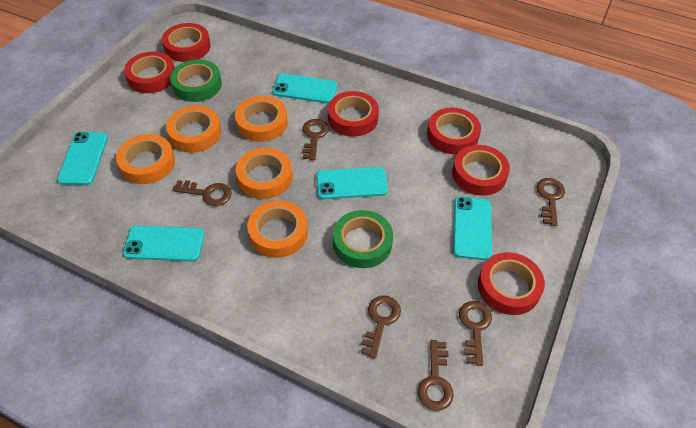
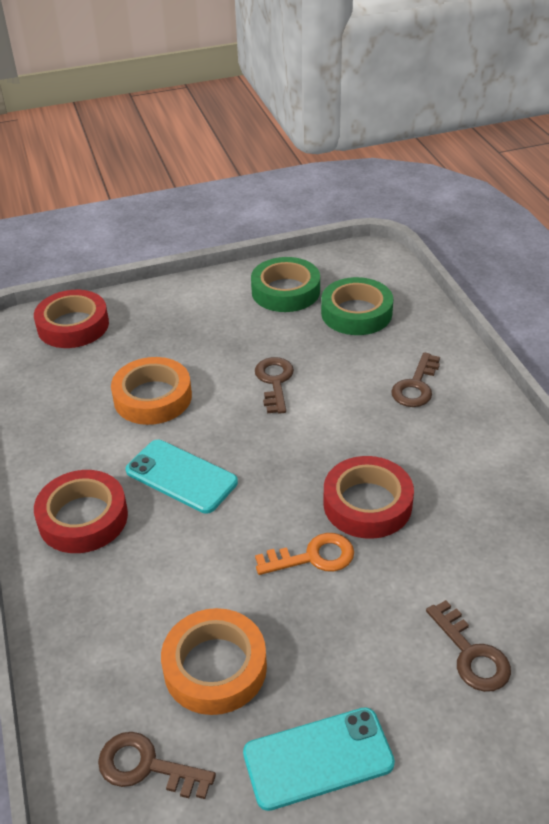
brown key: 6 -> 4
orange key: 0 -> 1
orange tape: 5 -> 2
red tape: 6 -> 3
turquoise phone: 5 -> 2

